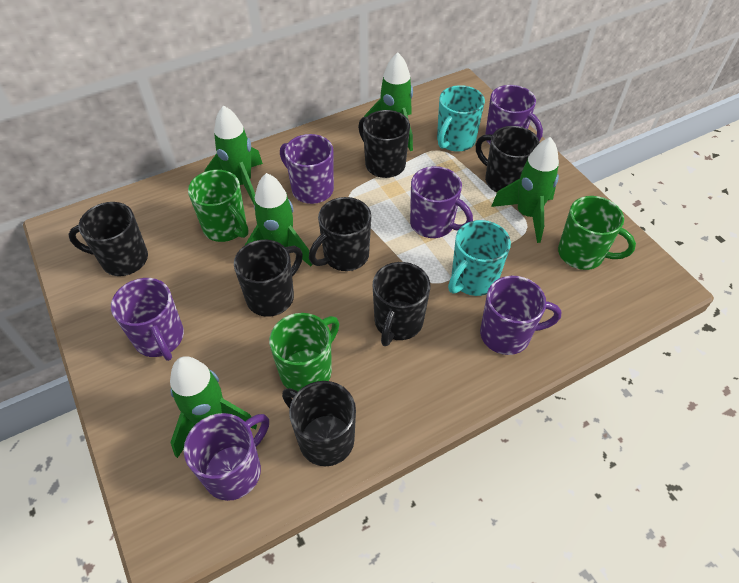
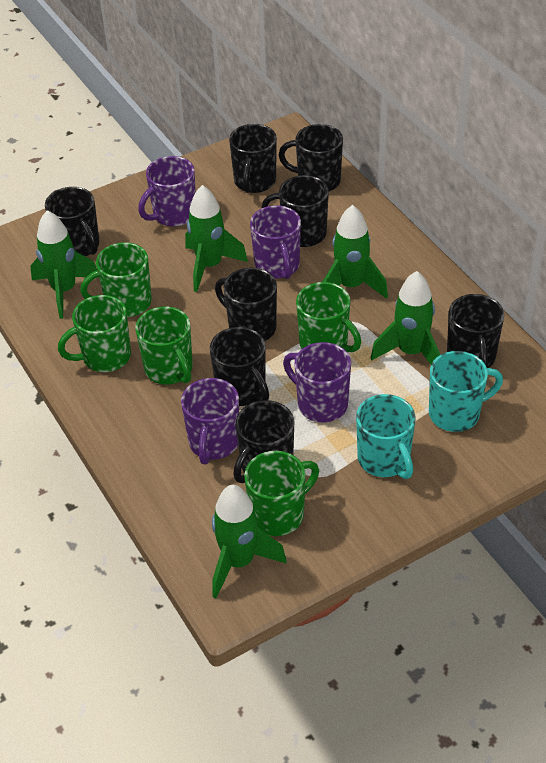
black mug: 7 -> 8
green mug: 3 -> 5
purple mug: 6 -> 4

